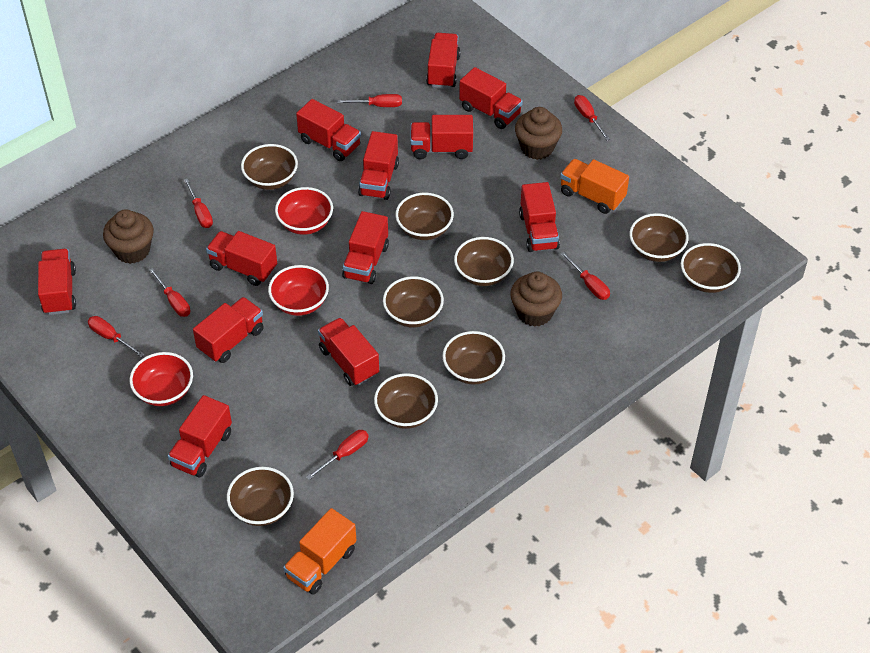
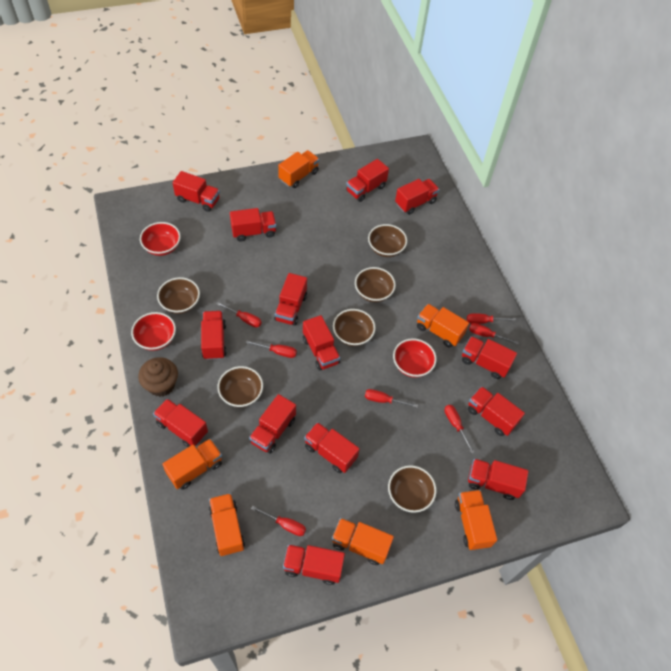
brown bowl: 9 -> 6
brown cupcake: 3 -> 1
orange truck: 2 -> 6
red truck: 12 -> 14

